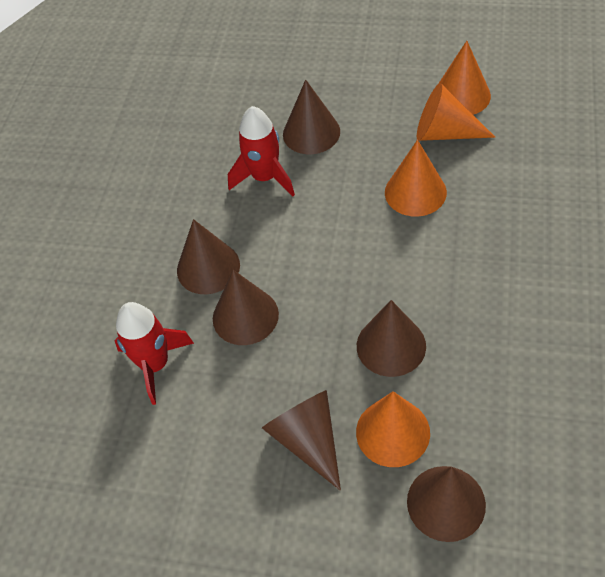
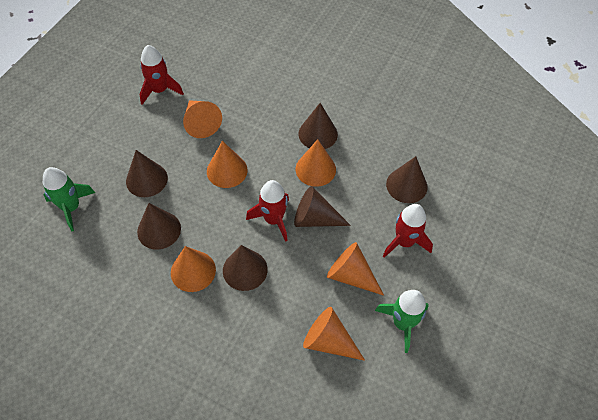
green rocket: 0 -> 2
orange cone: 4 -> 6
red rocket: 2 -> 3

